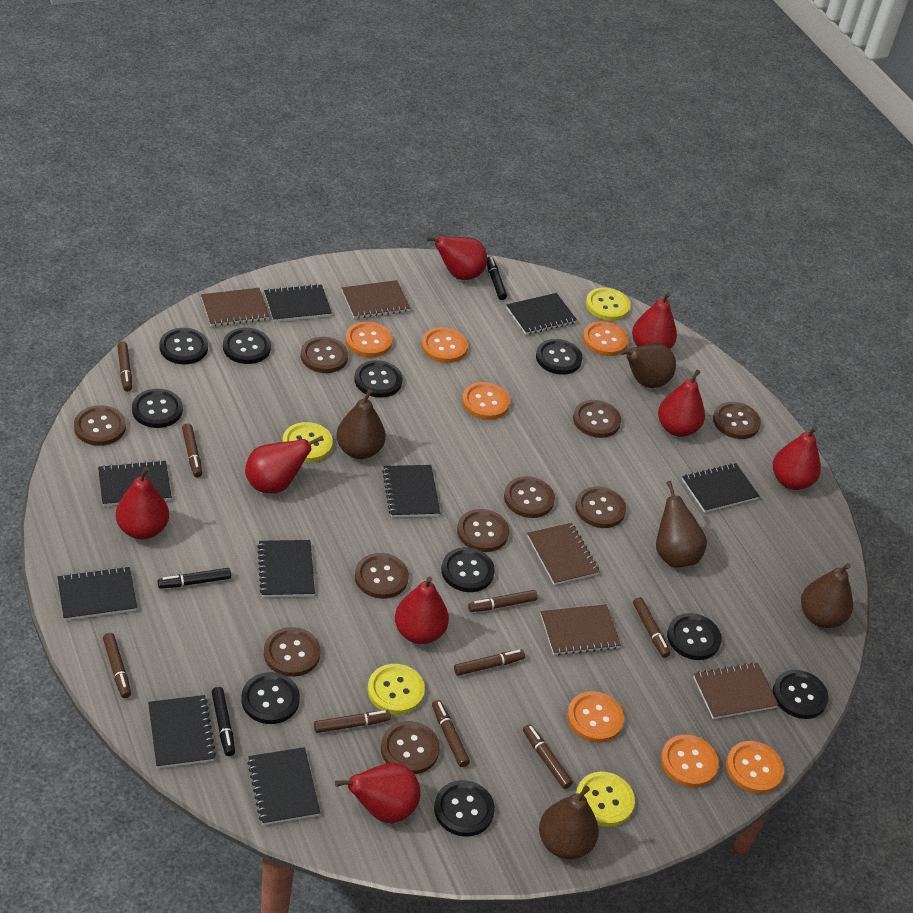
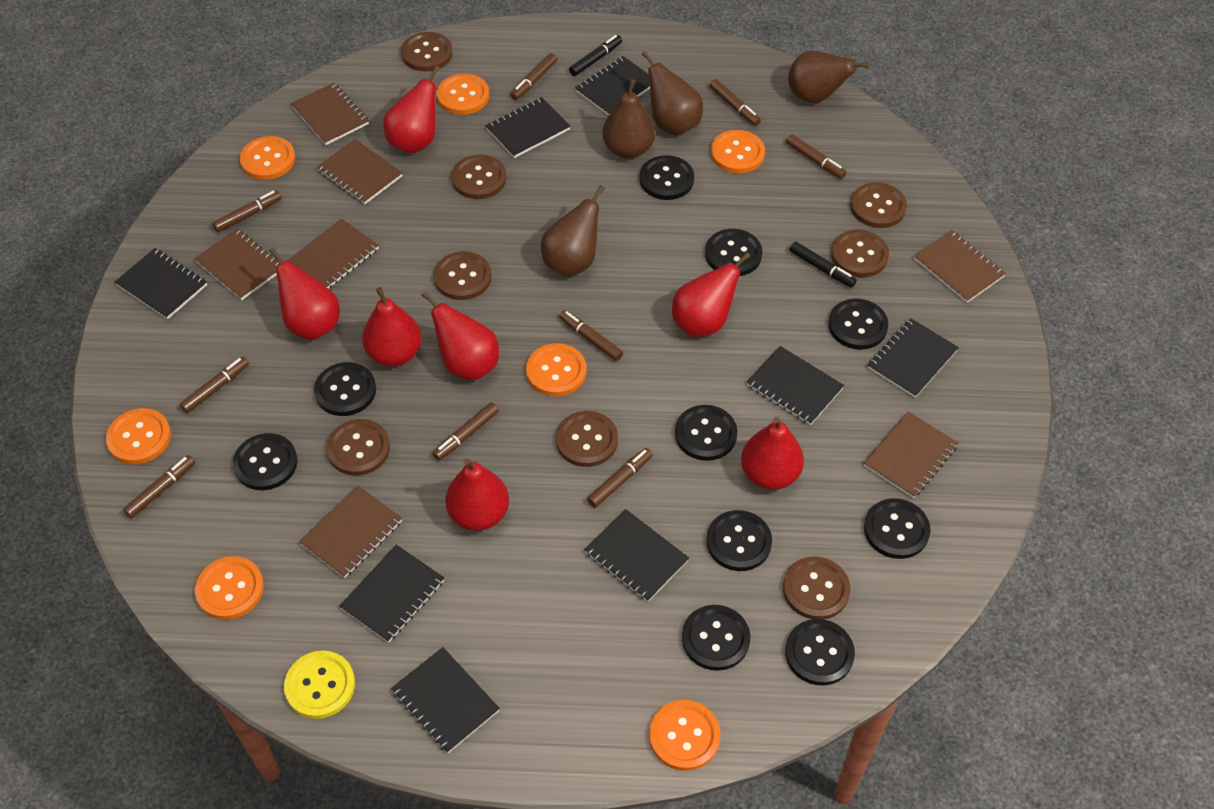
black marker: 3 -> 2
black notebook: 9 -> 8
brown button: 10 -> 8
brown notebook: 5 -> 7
brown pear: 5 -> 4
red pear: 8 -> 7
yellow button: 4 -> 1

